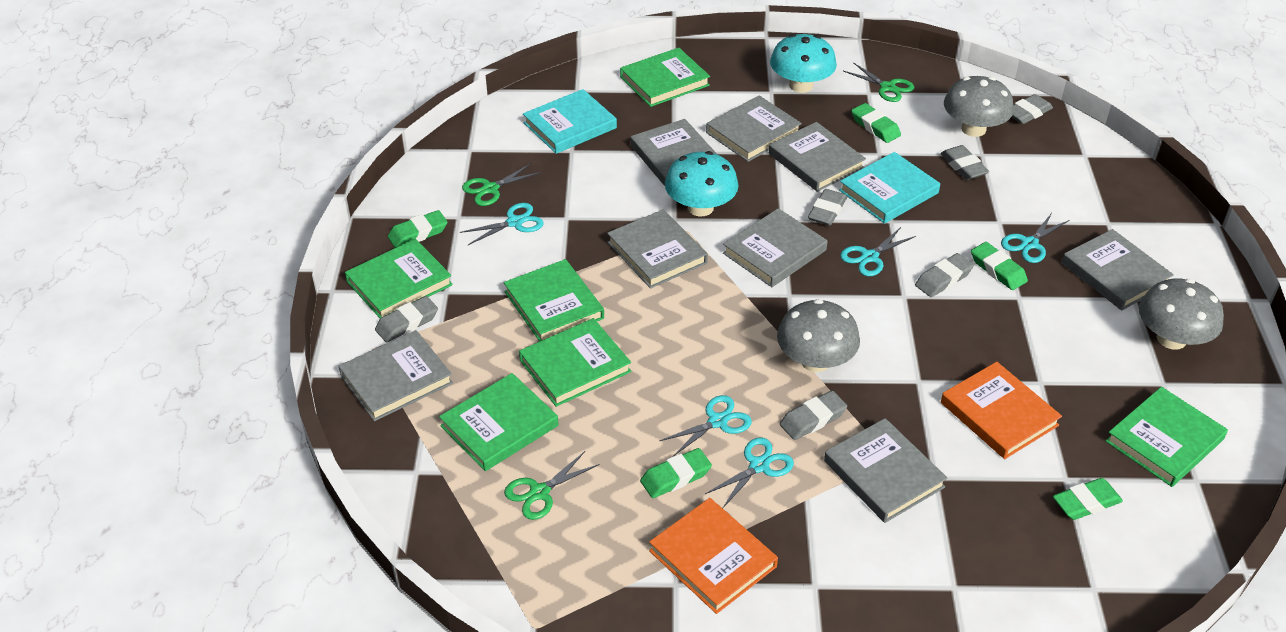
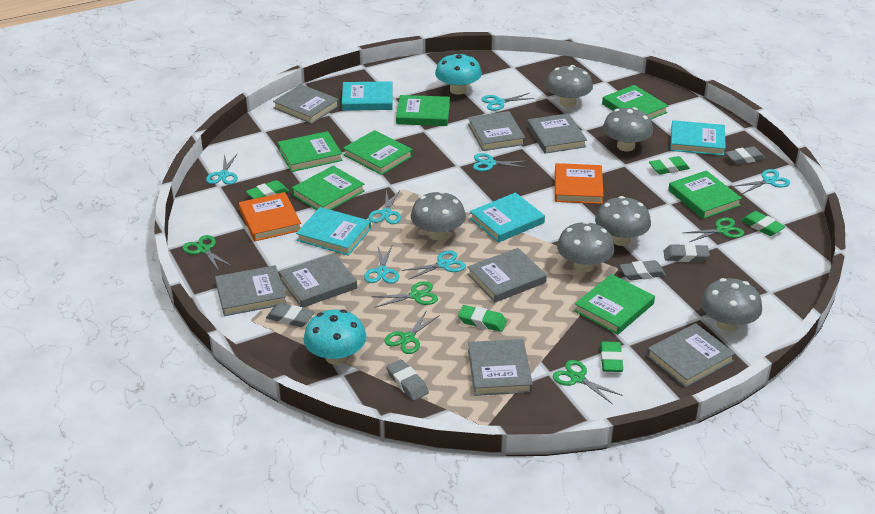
green book: 6 -> 7
green scissors: 3 -> 5
grey eraser: 6 -> 5
grey mushroom: 3 -> 6
turquoise book: 2 -> 4
turquoise scissors: 5 -> 7

